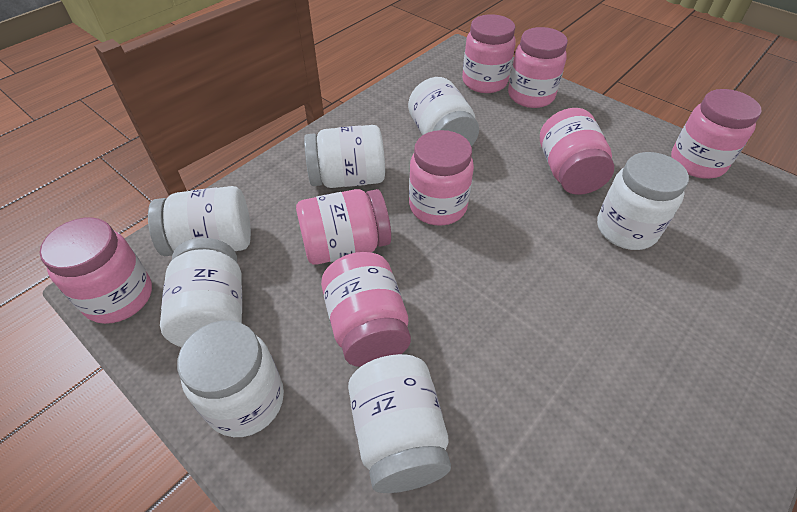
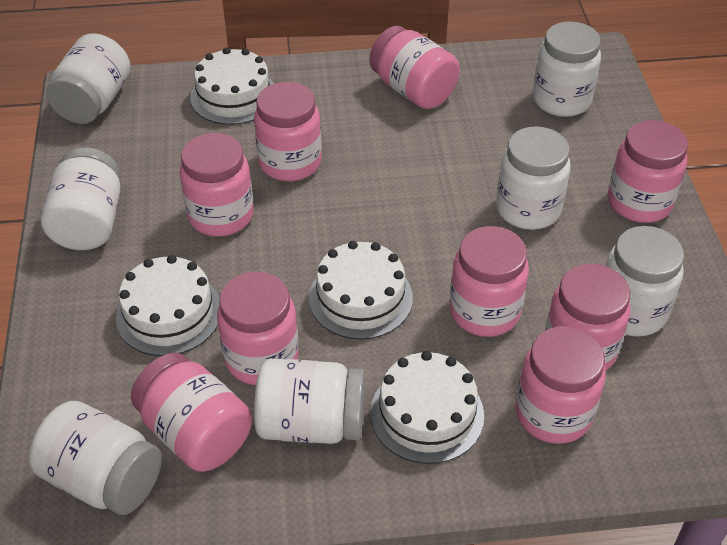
pink jar: 8 -> 9
white cake: 0 -> 4

